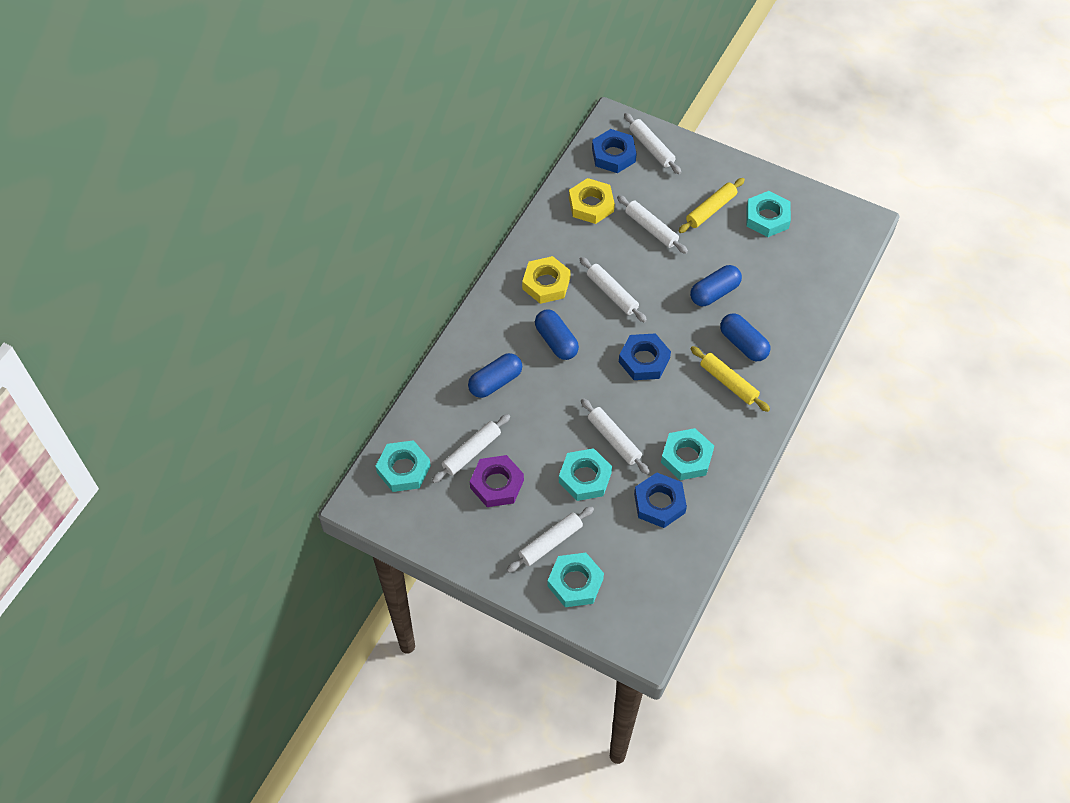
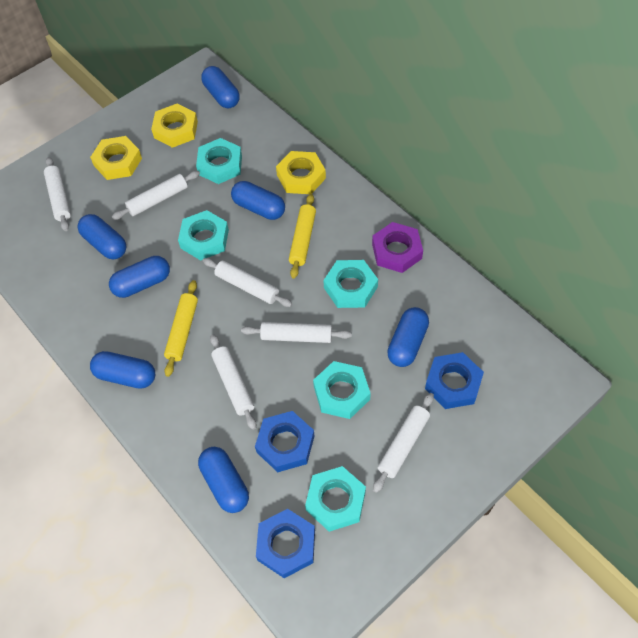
blue capsule: 4 -> 7
yellow nut: 2 -> 3

